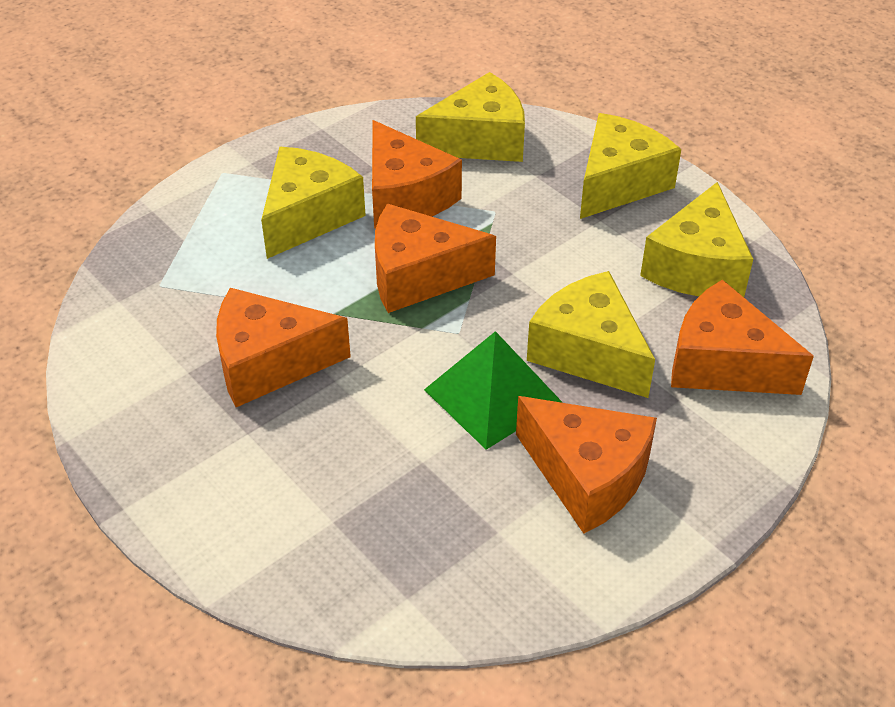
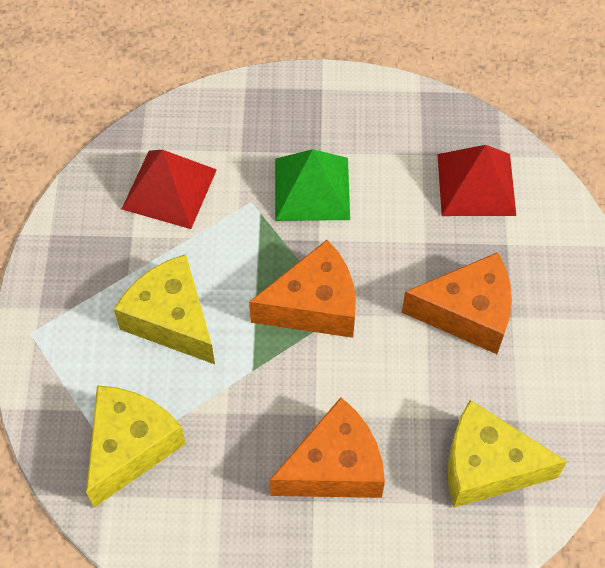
orange cheese: 5 -> 3
red pyramid: 0 -> 2
yellow cheese: 5 -> 3

